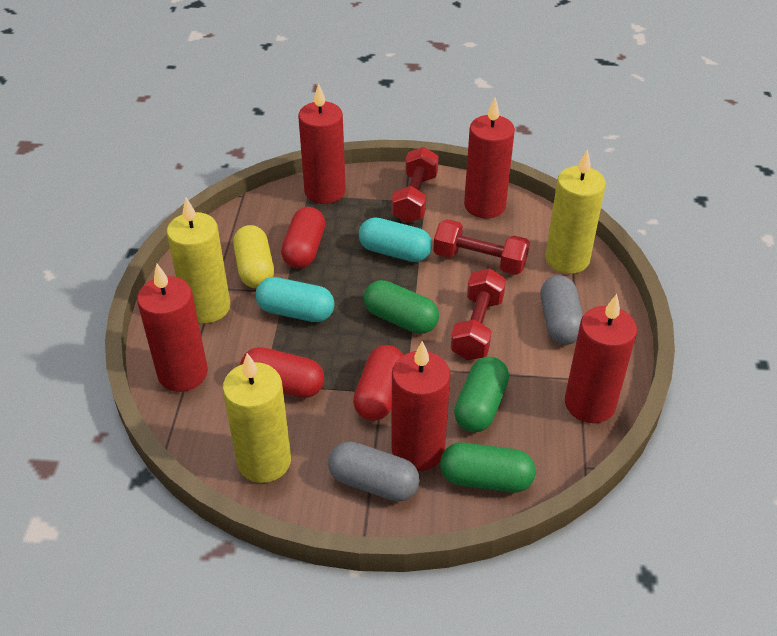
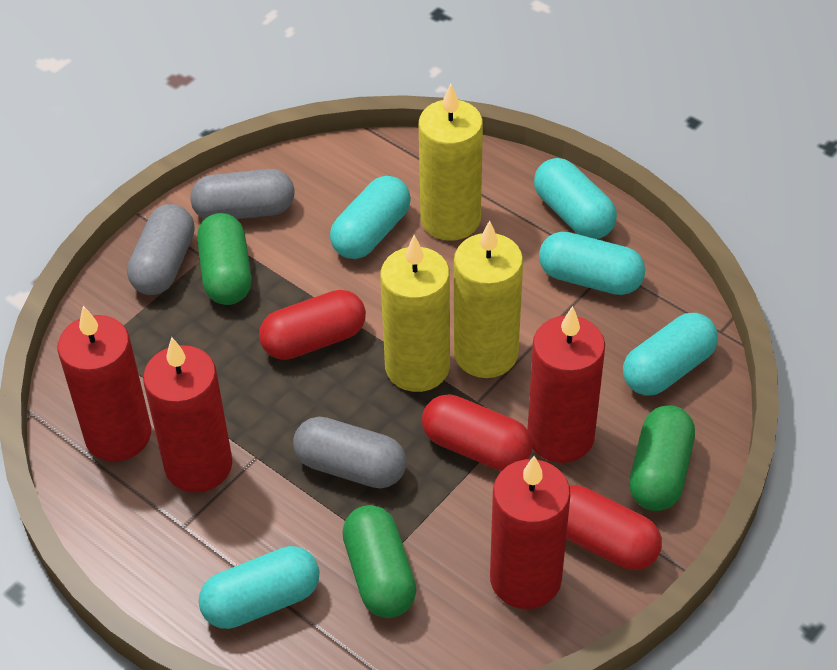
grey capsule: 2 -> 3
red candle: 5 -> 4
red dumbbell: 3 -> 0
turquoise capsule: 2 -> 5
yellow capsule: 1 -> 0

